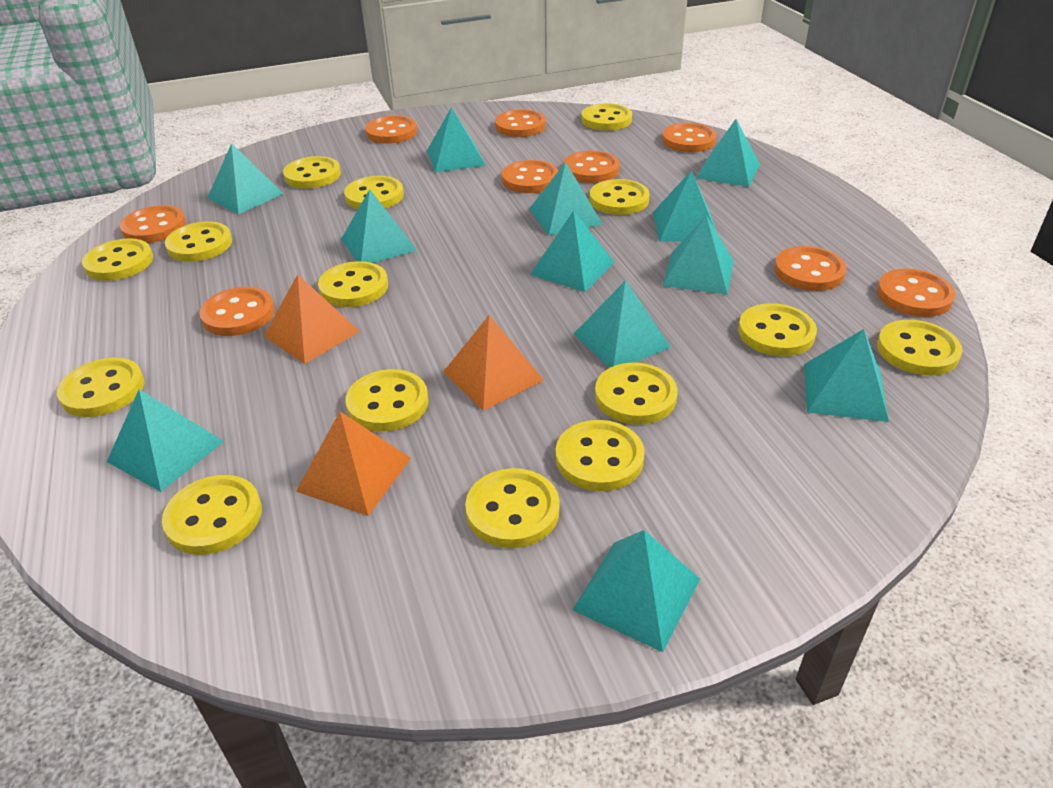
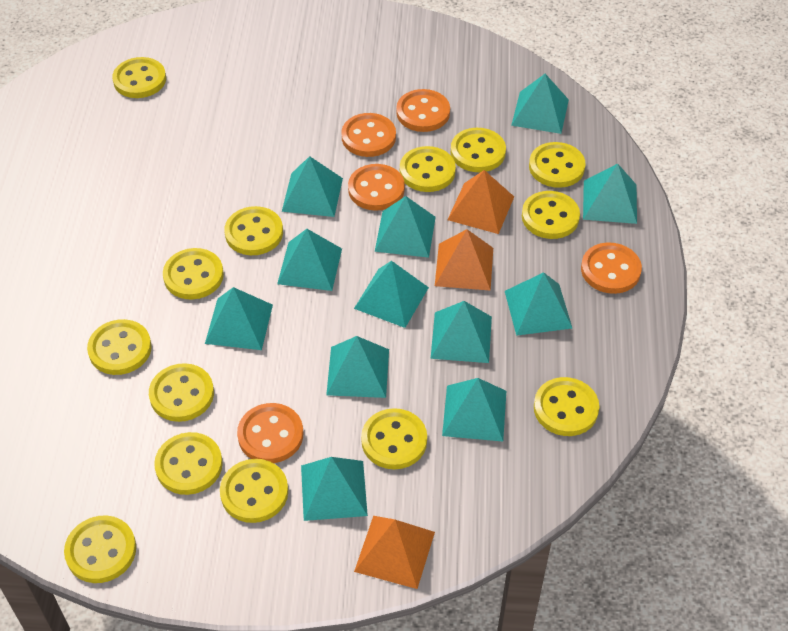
orange button: 9 -> 5
yellow button: 15 -> 14

